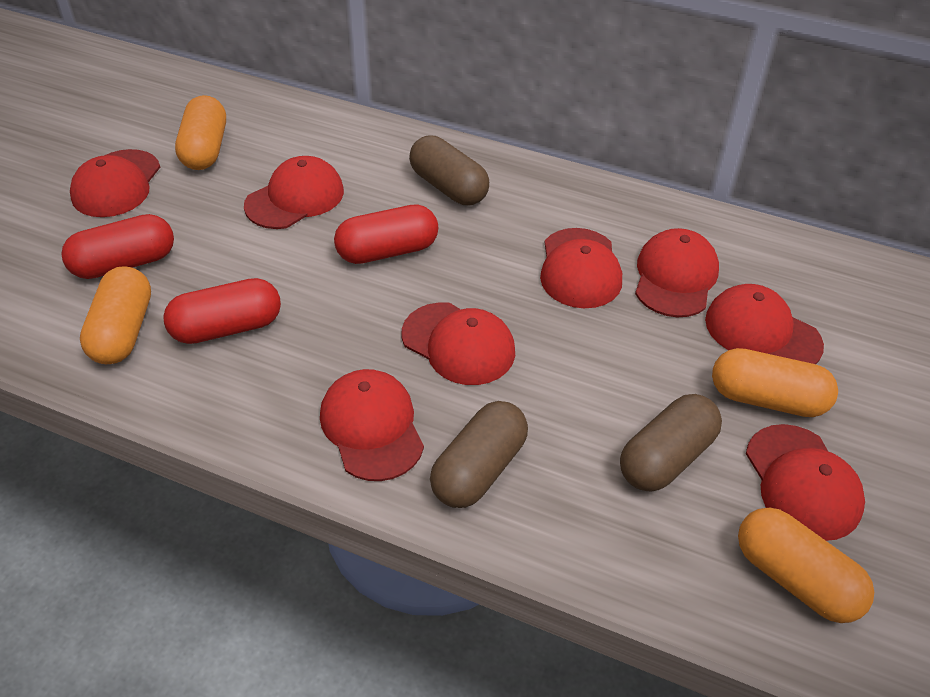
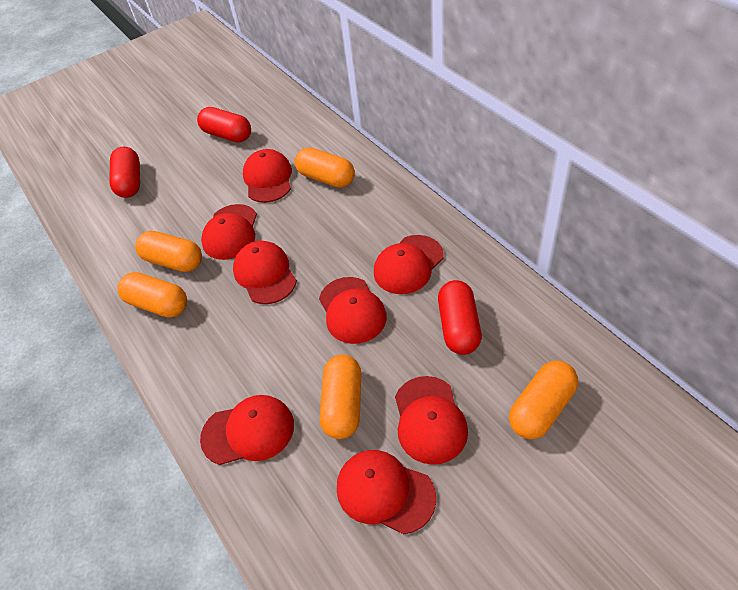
brown capsule: 3 -> 0
orange capsule: 4 -> 5

